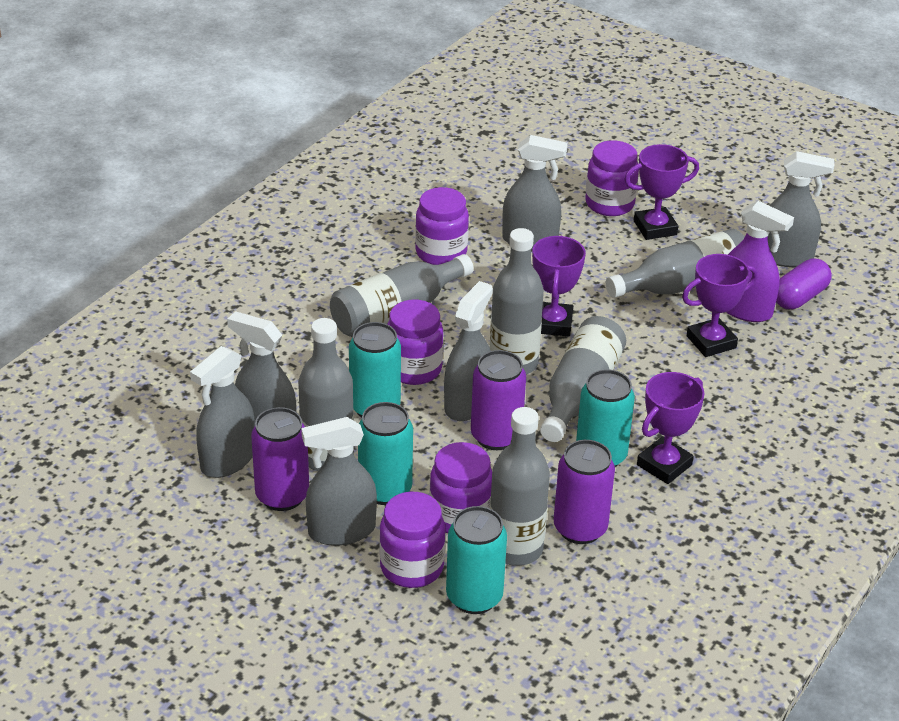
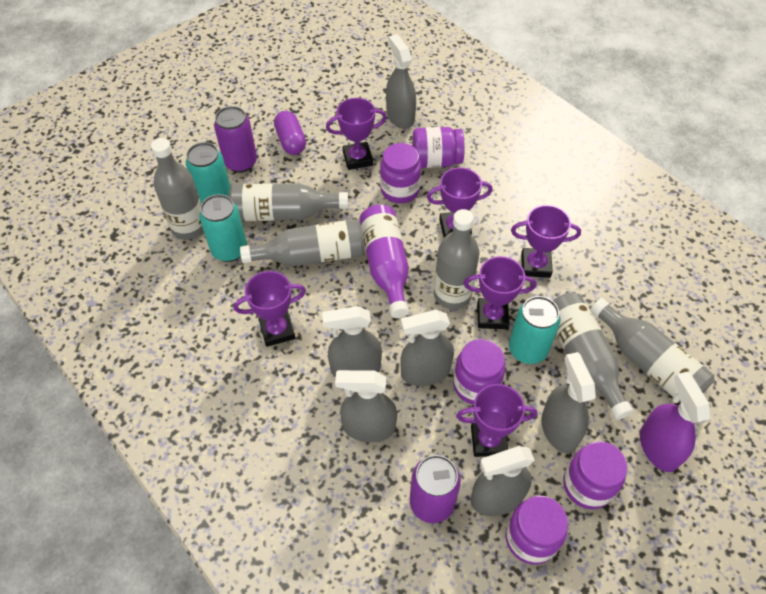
purple bottle: 0 -> 1
purple can: 3 -> 2
purple trophy: 4 -> 6
turquoise can: 4 -> 3

